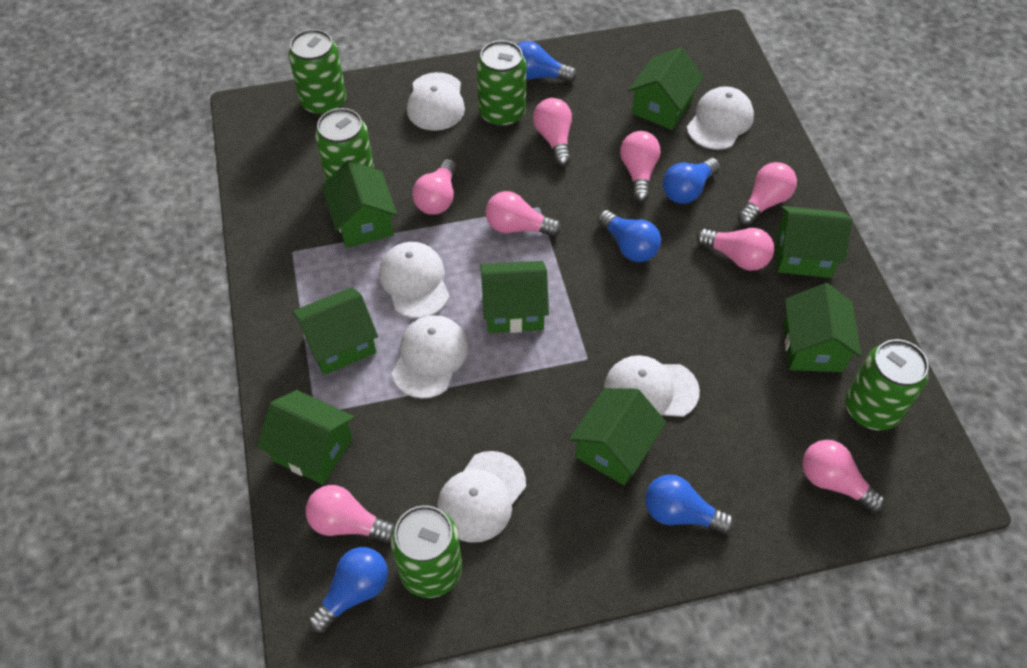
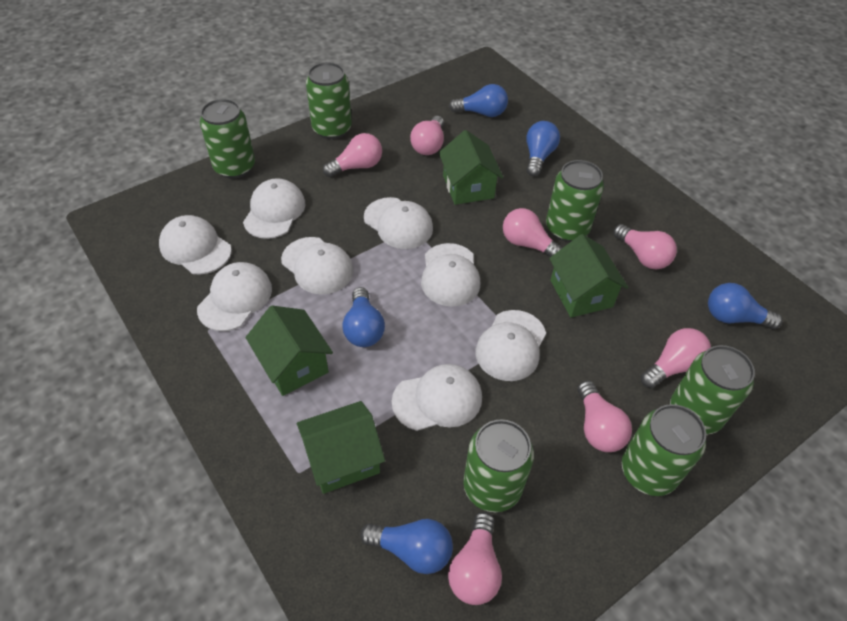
green can: 5 -> 6
green house: 8 -> 4
pink light bulb: 8 -> 7
white cap: 6 -> 8

